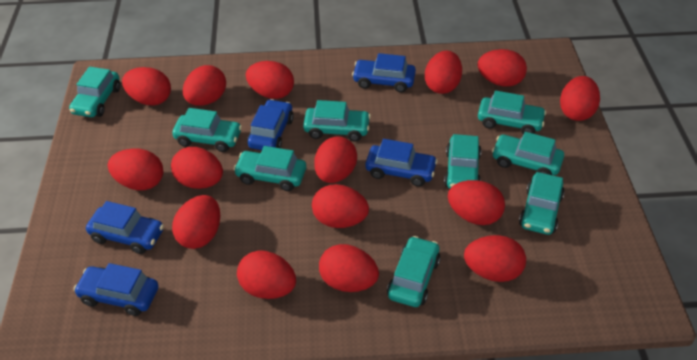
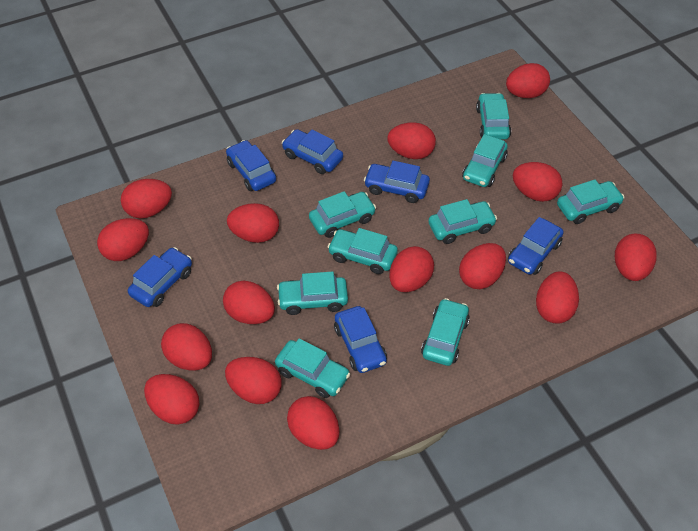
blue car: 5 -> 6

